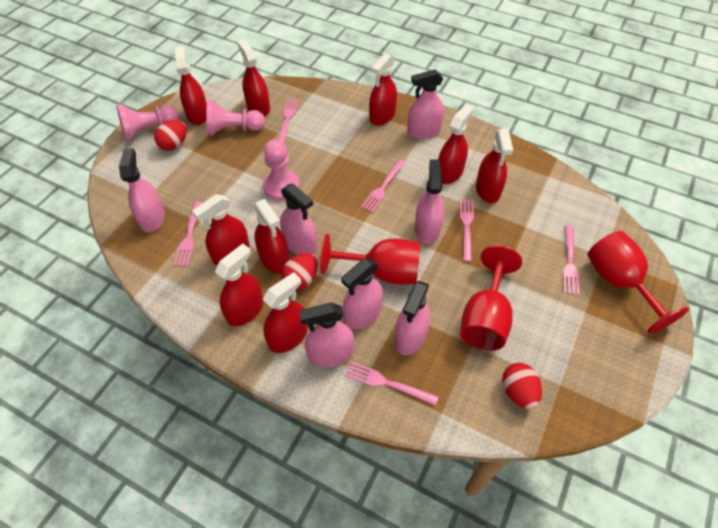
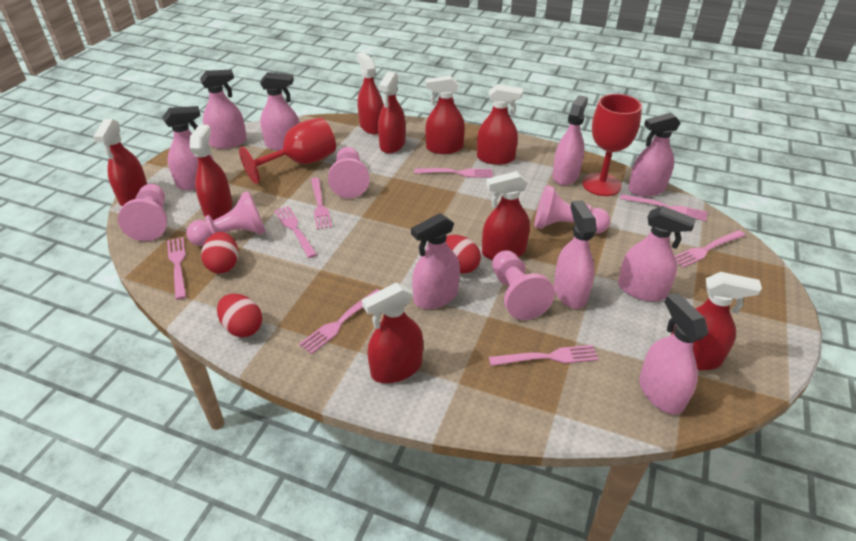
pink fork: 6 -> 8
pink pawn: 3 -> 5
pink spray bottle: 7 -> 9
red goblet: 3 -> 2

